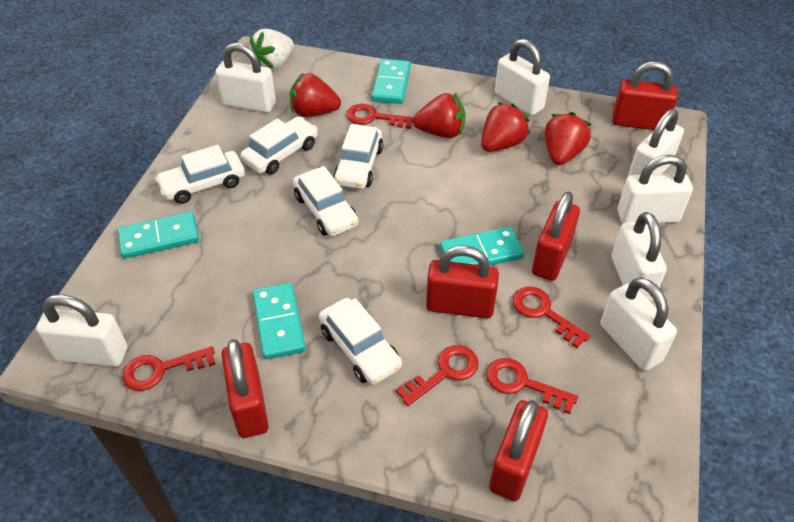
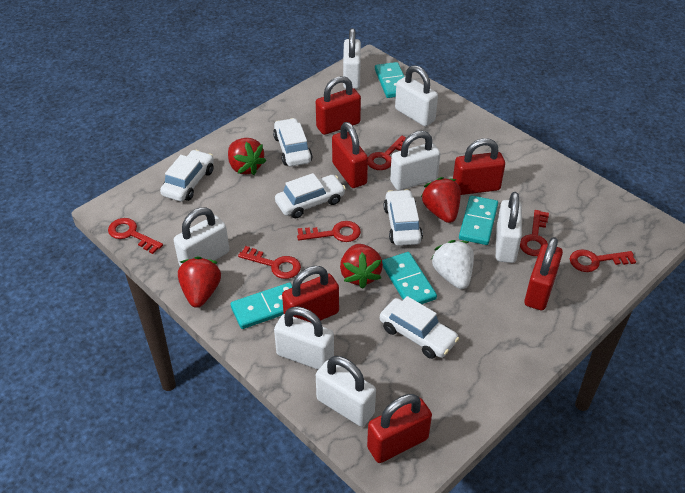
red key: 5 -> 6
red padlock: 5 -> 6

